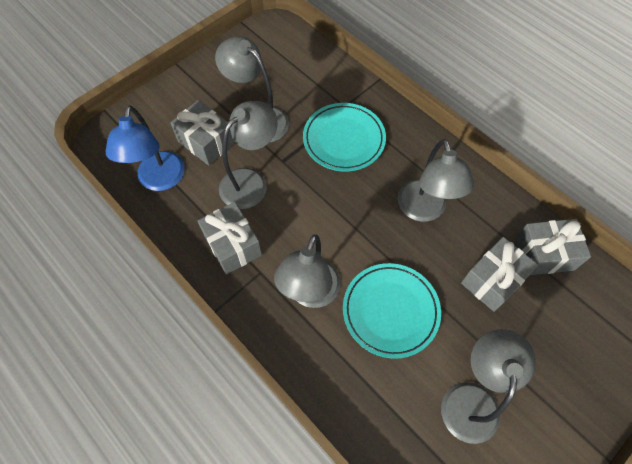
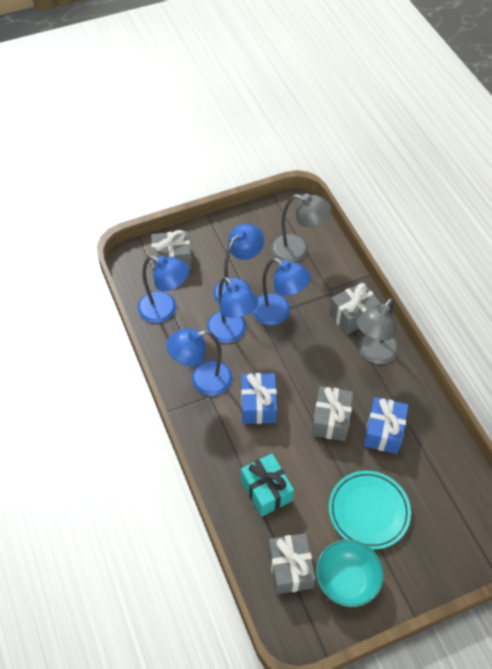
blue gift: 0 -> 2
blue lamp: 1 -> 5
grey lamp: 5 -> 2
turquoise bowl: 0 -> 1
turquoise gift: 0 -> 1
turquoise plate: 2 -> 1

